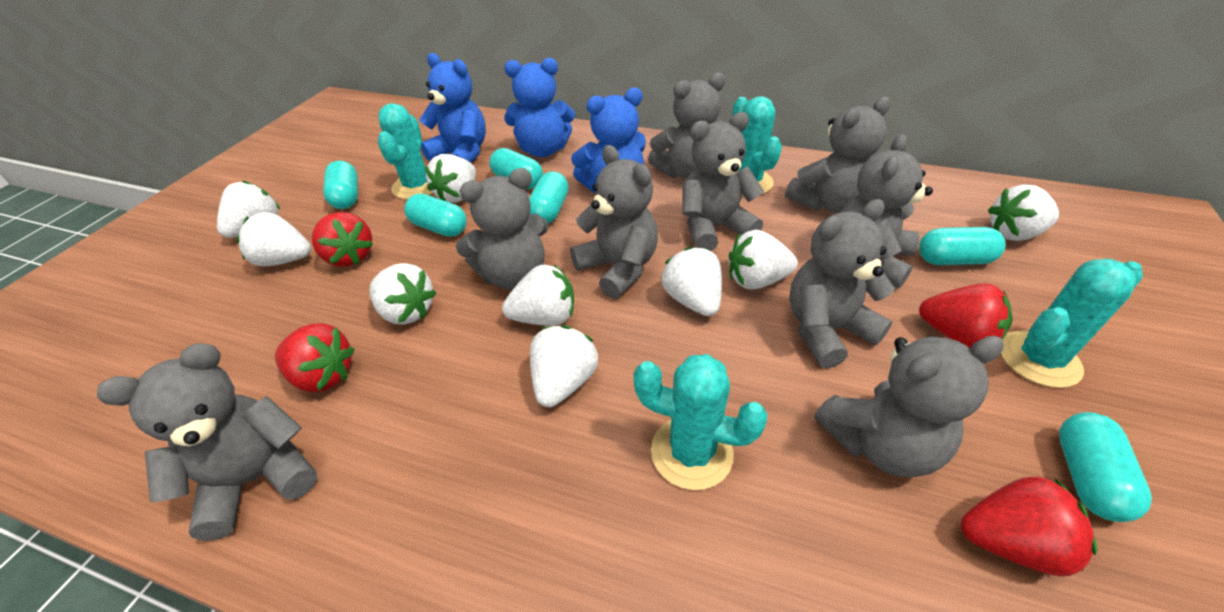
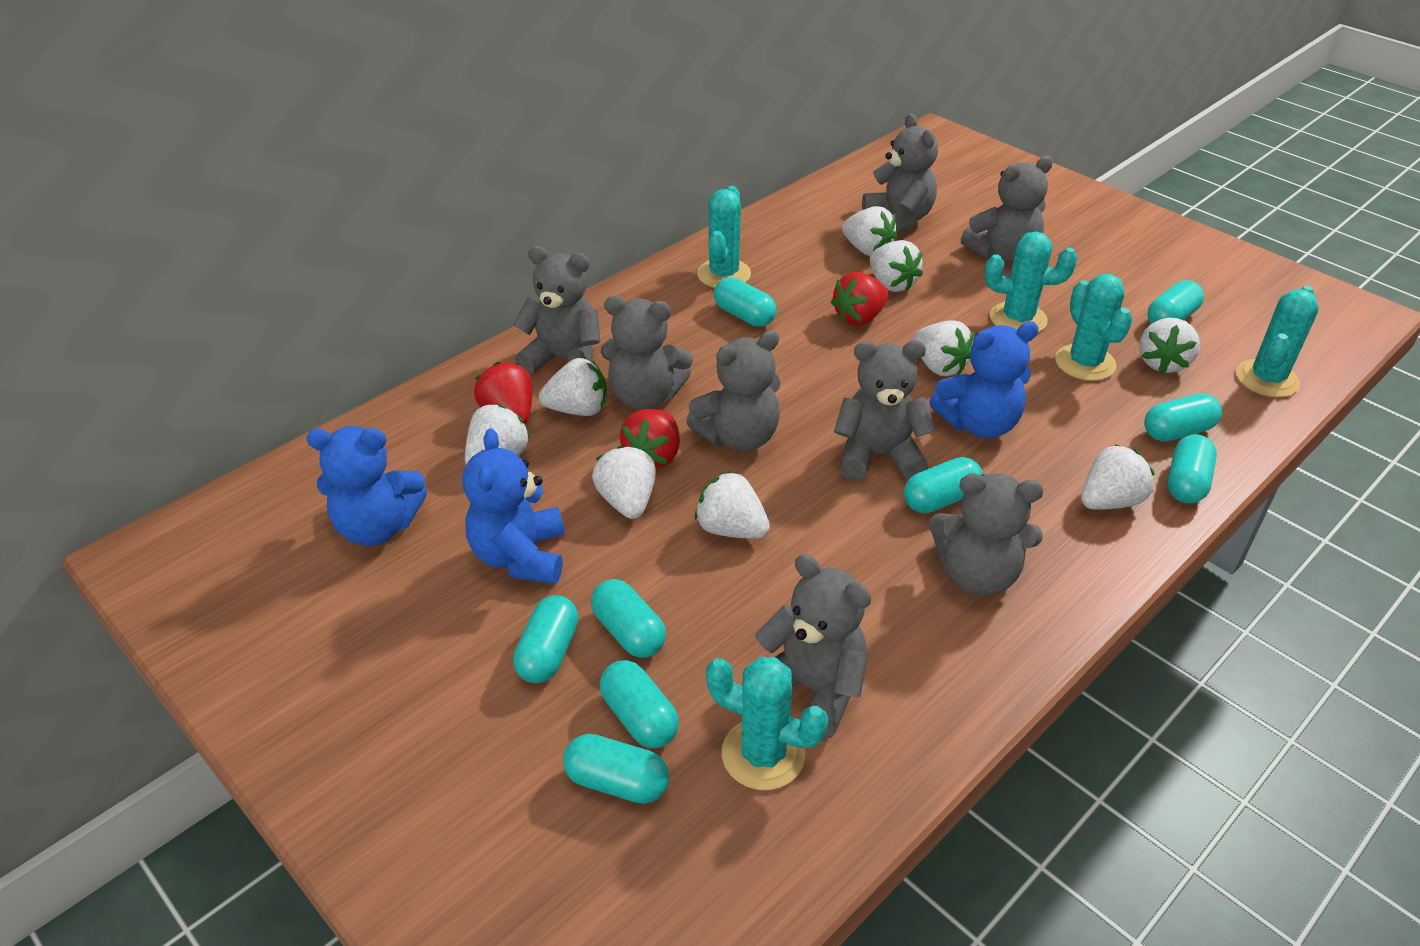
grey teddy bear: 9 -> 8
red strawberry: 4 -> 3
turquoise cactus: 4 -> 5
turquoise capsule: 6 -> 9

